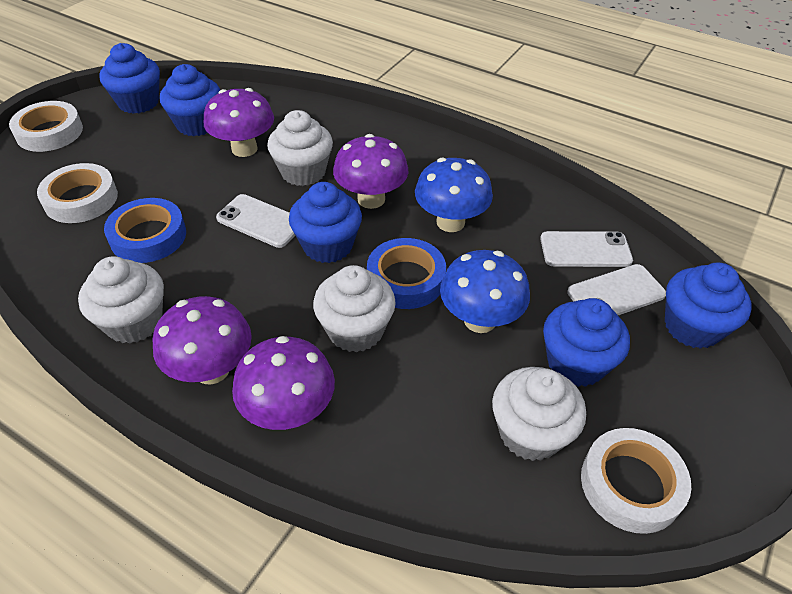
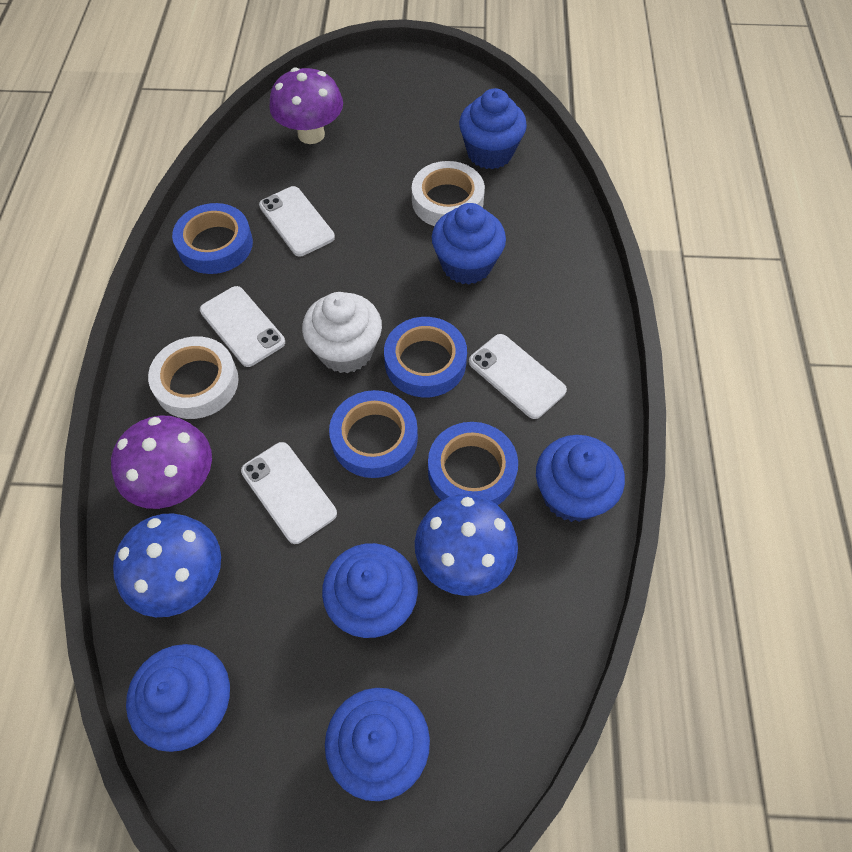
blue cupcake: 5 -> 6
blue tape: 2 -> 4
purple mushroom: 4 -> 2
white cupcake: 4 -> 1
white phone: 3 -> 4
white tape: 3 -> 2

